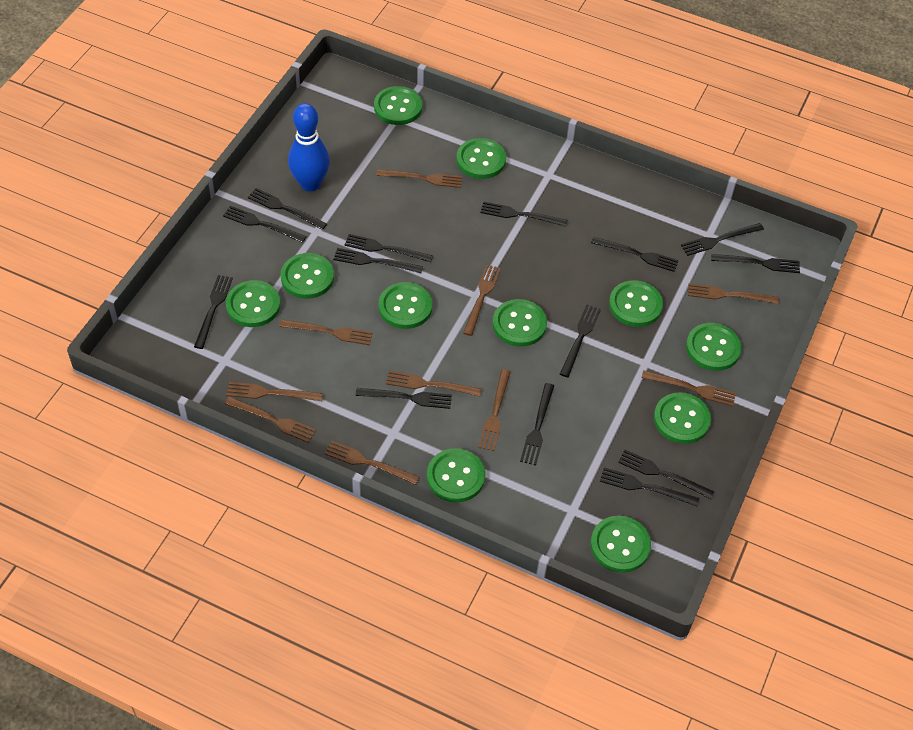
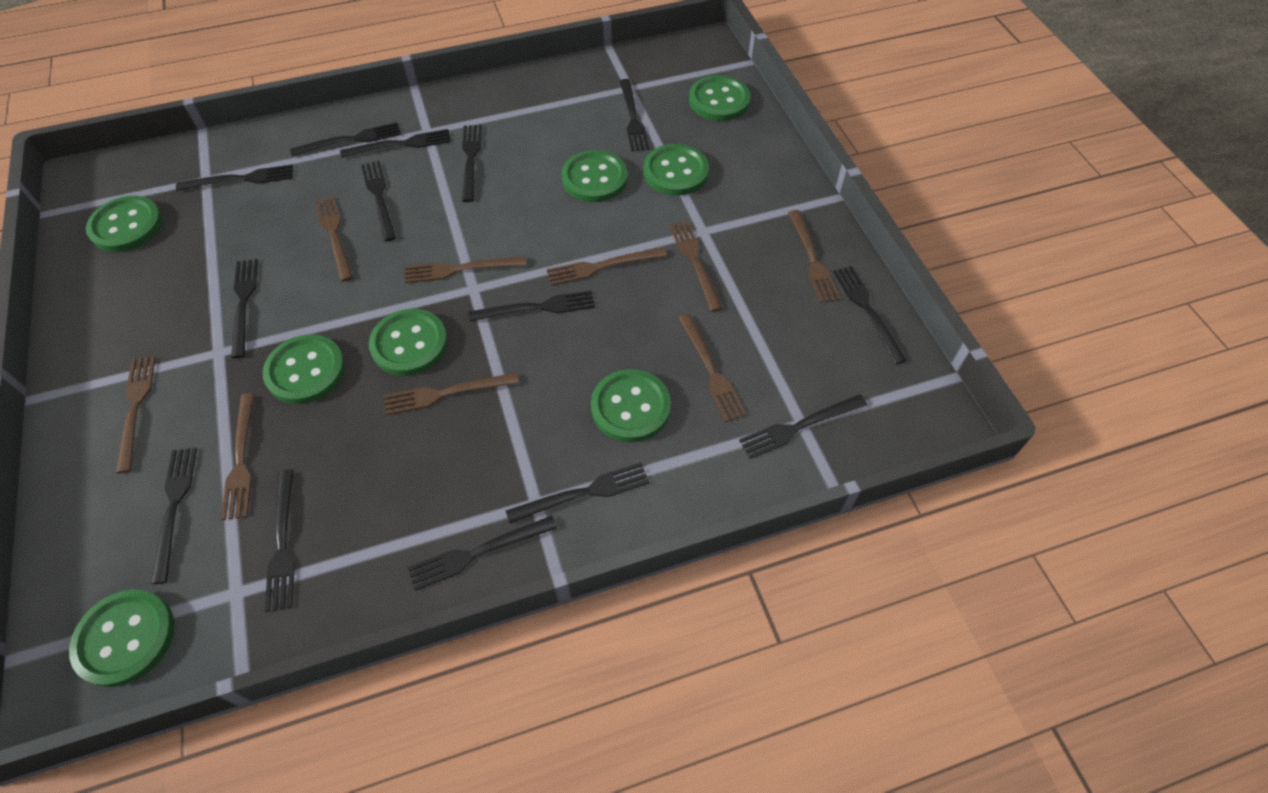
blue bowling pin: 1 -> 0
brown fork: 10 -> 9
green button: 11 -> 8

